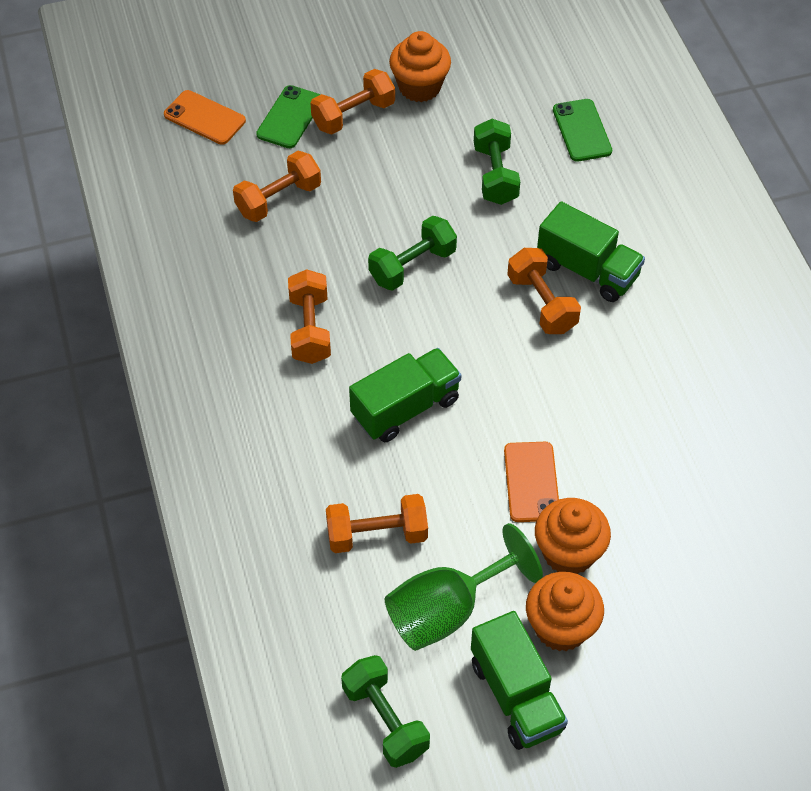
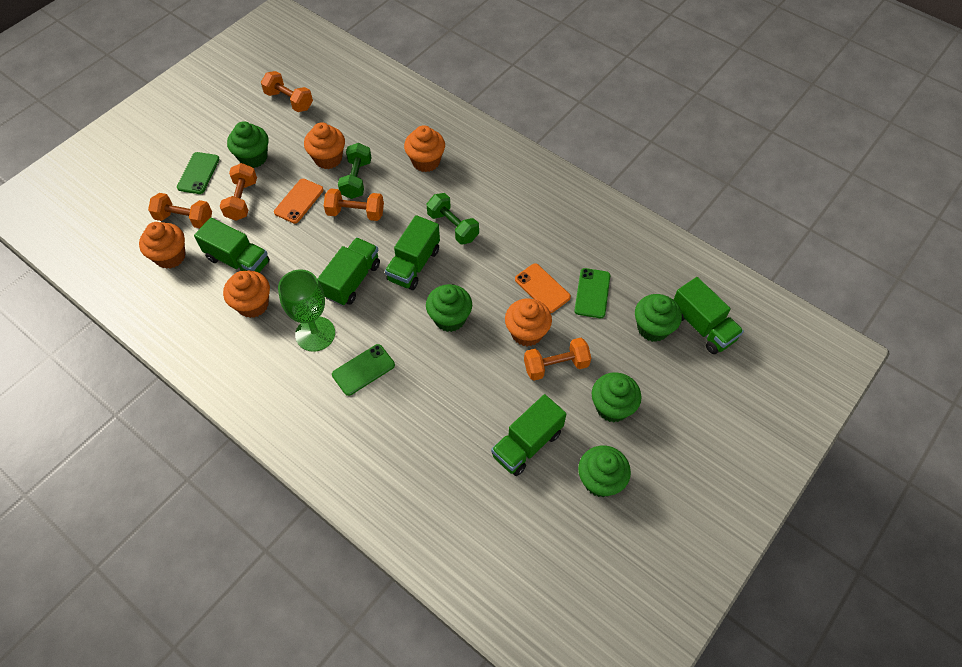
green cupcake: 0 -> 5
green dumbbell: 3 -> 2
green phone: 2 -> 3
green truck: 3 -> 5
orange cupcake: 3 -> 5

